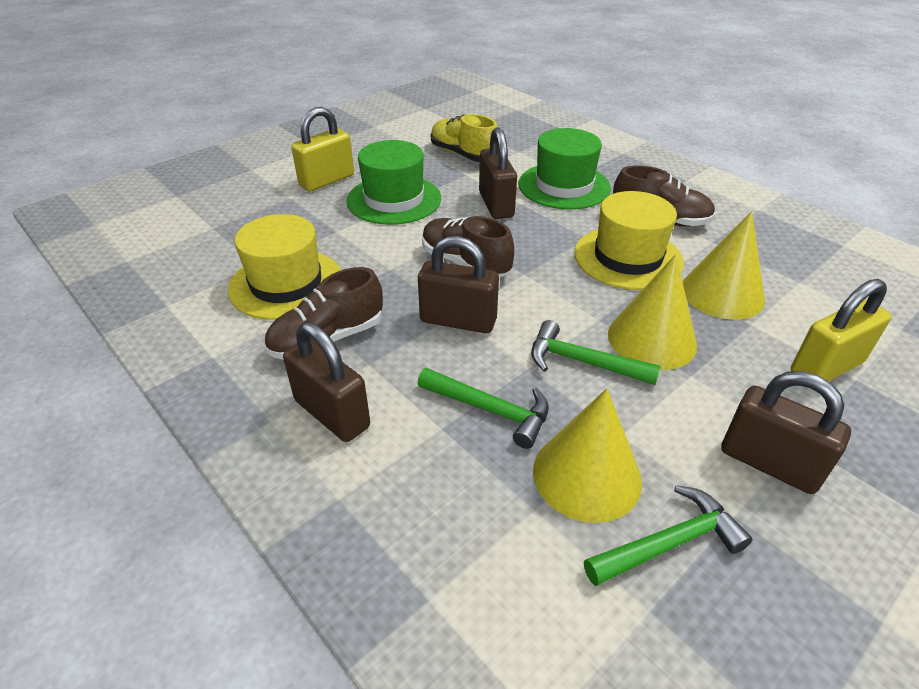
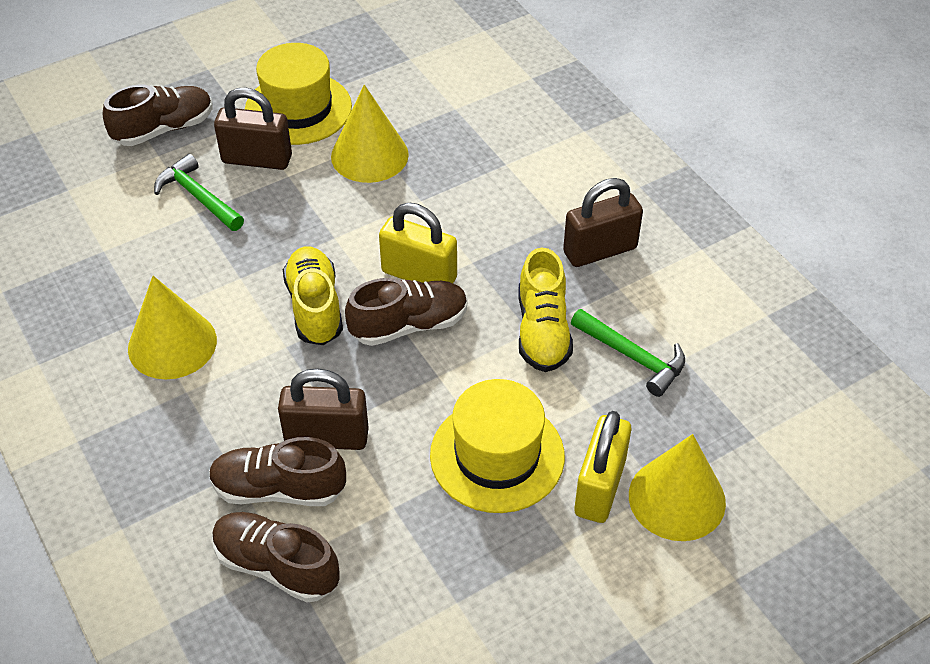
brown padlock: 4 -> 3
brown shoe: 3 -> 4
green hammer: 3 -> 2
green hat: 2 -> 0
yellow shoe: 1 -> 2

